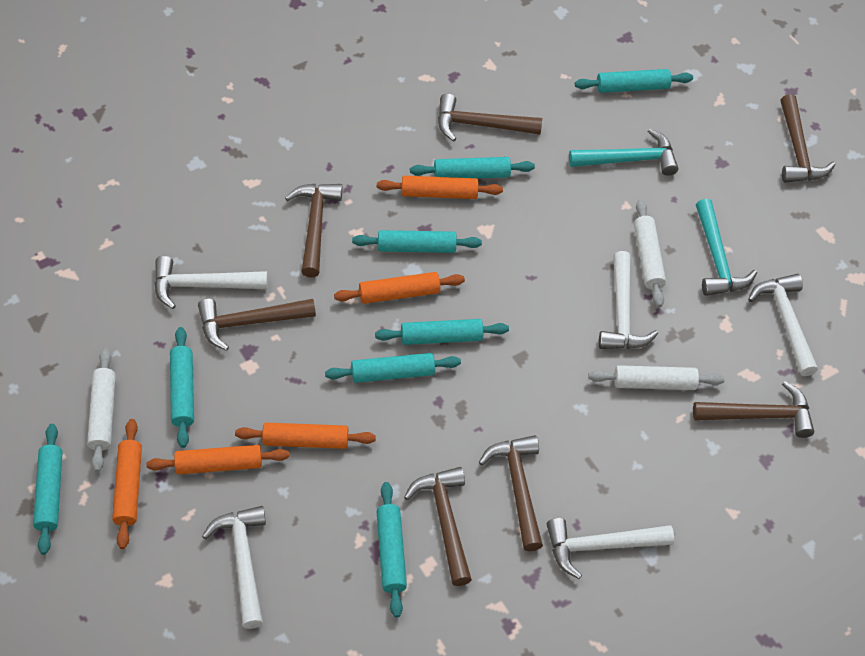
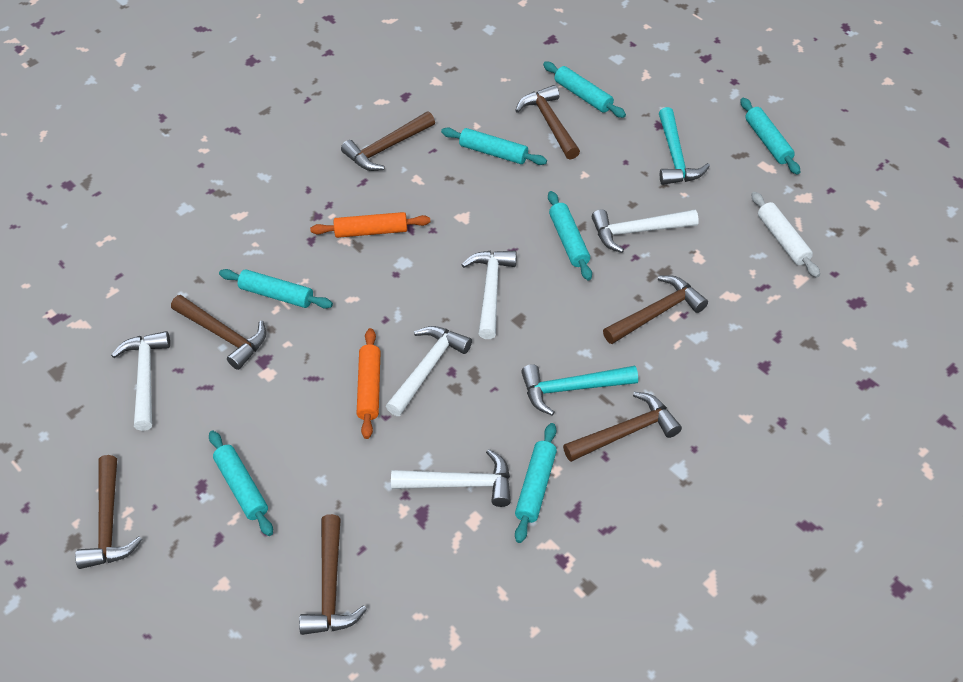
orange rolling pin: 5 -> 2
turquoise rolling pin: 8 -> 7
white rolling pin: 3 -> 1

